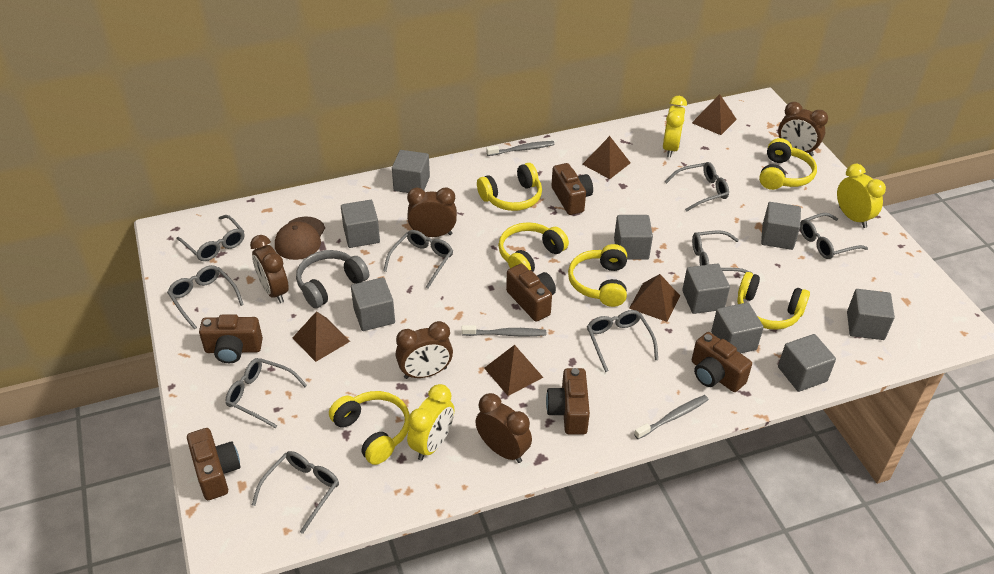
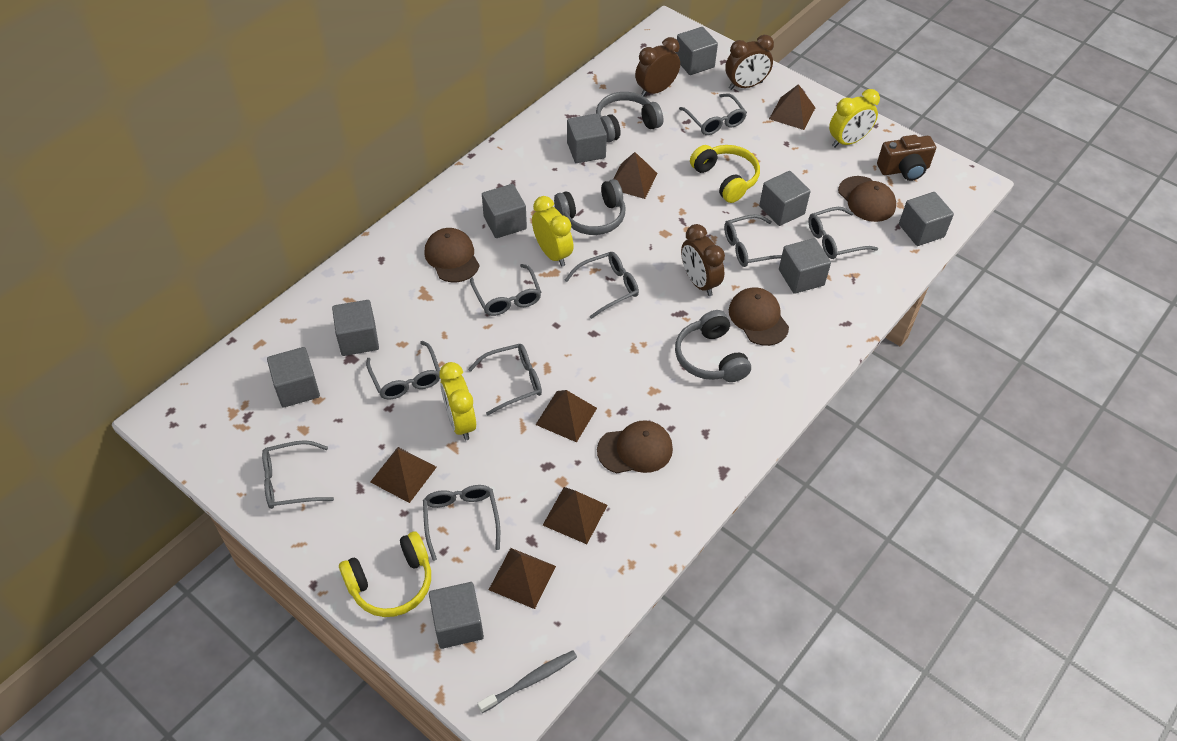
brown camera: 6 -> 1
brown cap: 1 -> 4
brown clock: 5 -> 3
brown pyramid: 5 -> 6
grey headphones: 1 -> 3
grey toothbrush: 3 -> 1
yellow headphones: 6 -> 2

